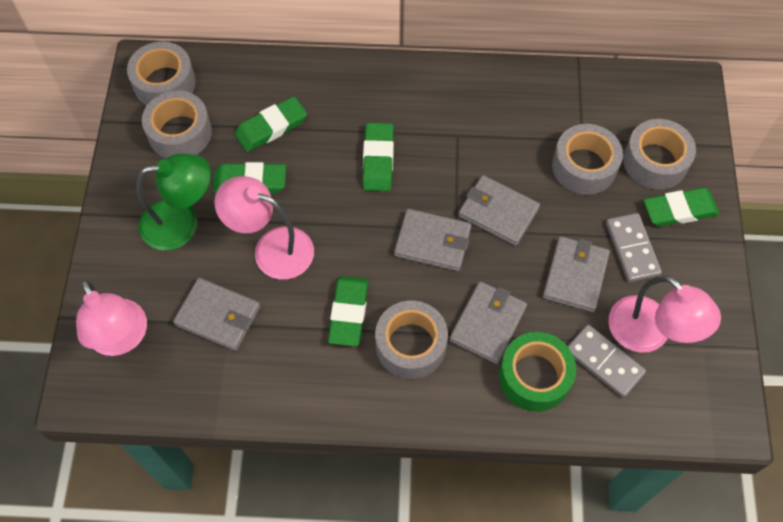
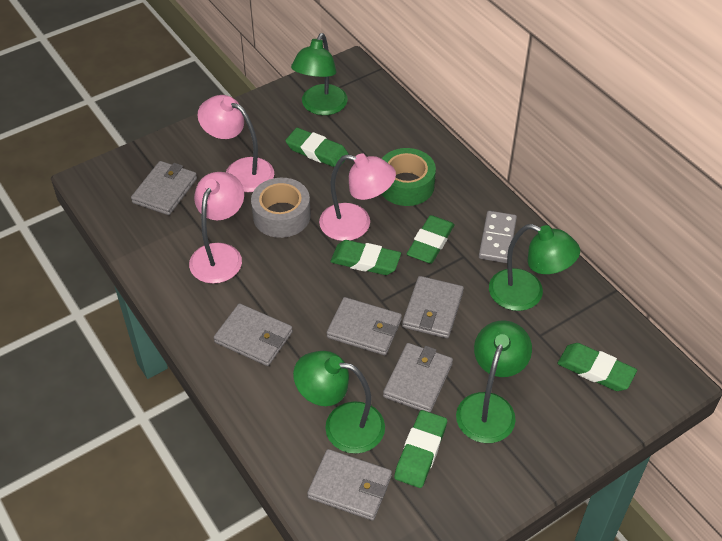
green lamp: 1 -> 4
grey domino: 2 -> 1
grey tape: 5 -> 1
grey wallet: 5 -> 6

